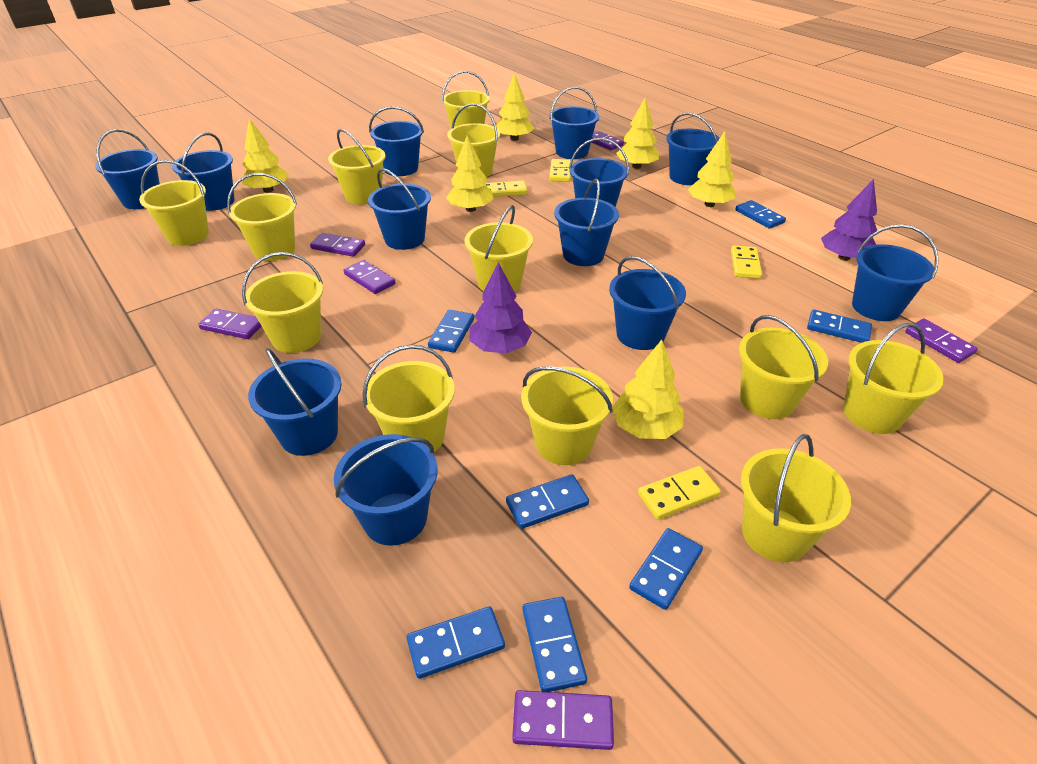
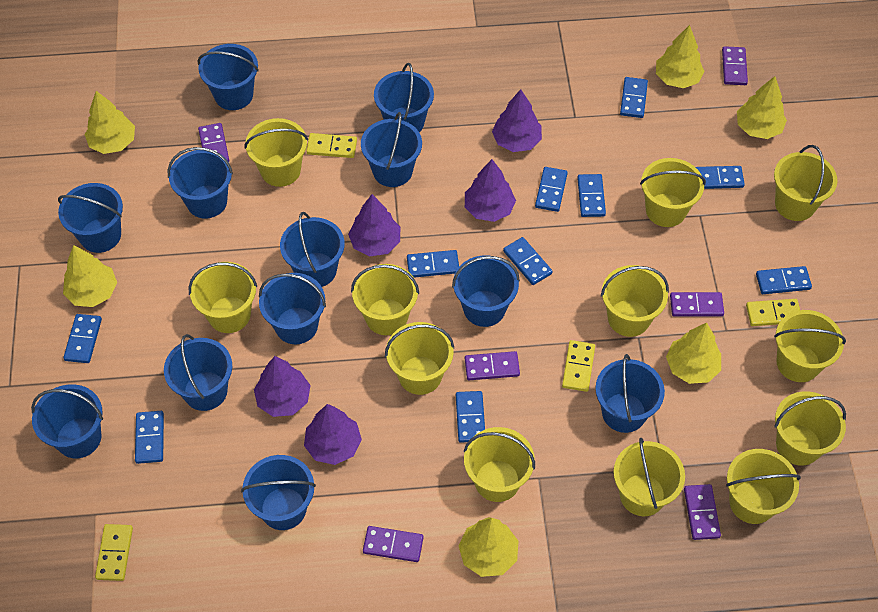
blue domino: 7 -> 10
purple tree: 2 -> 5

